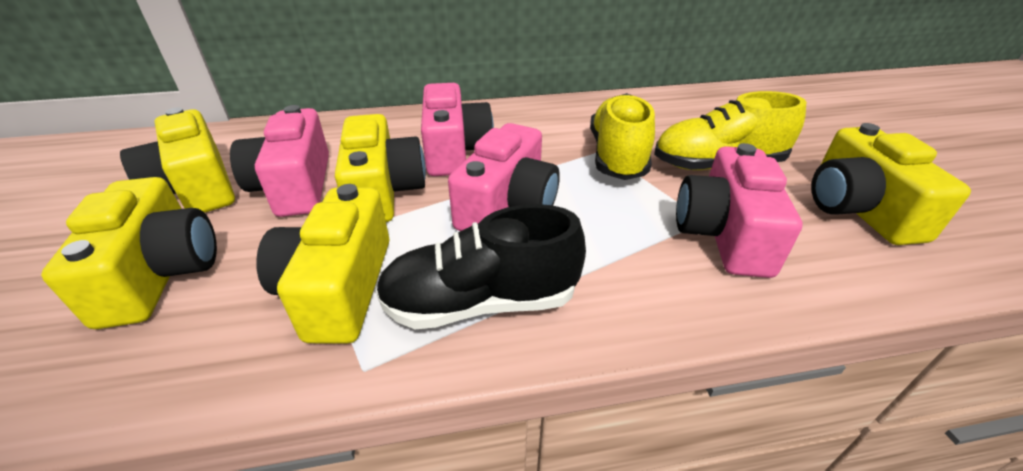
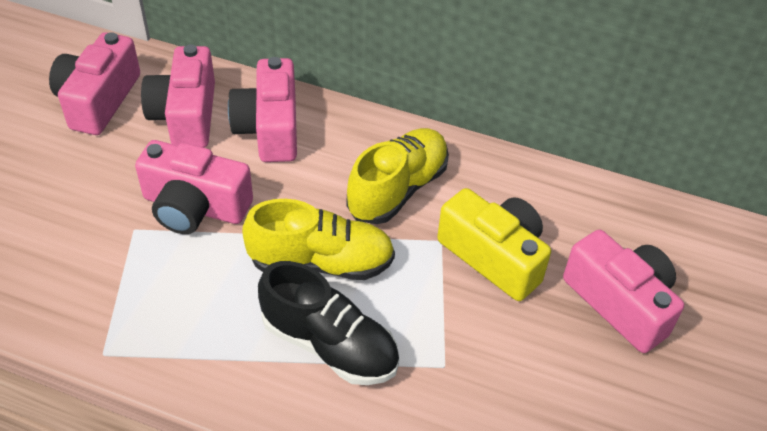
pink camera: 4 -> 5
yellow camera: 5 -> 1

